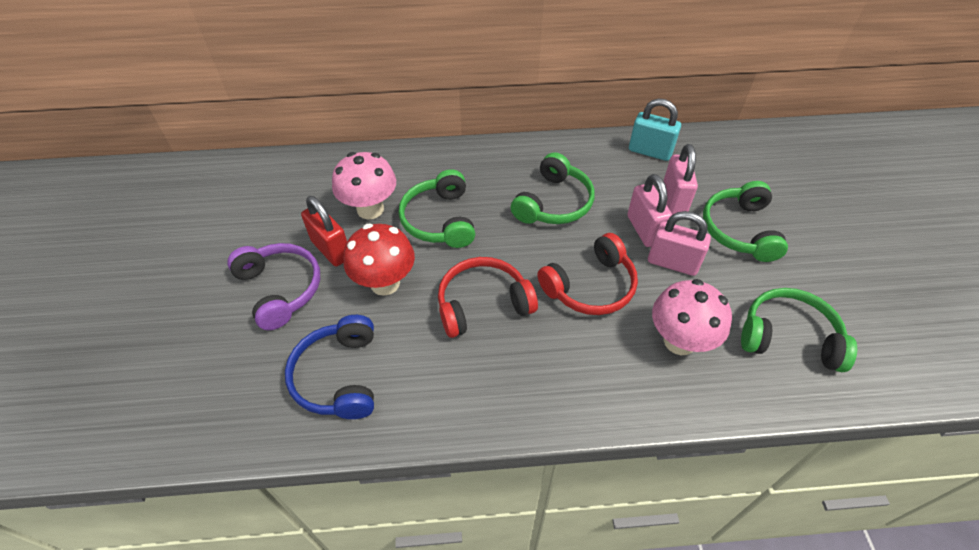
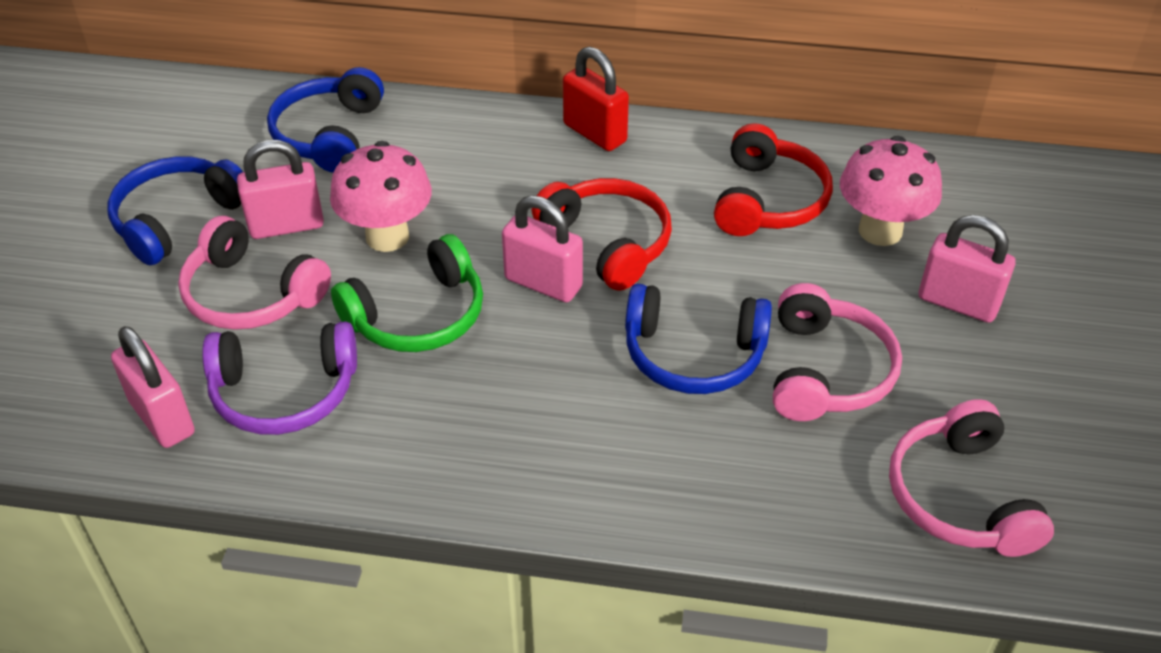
blue headphones: 1 -> 3
green headphones: 4 -> 1
pink headphones: 0 -> 3
pink padlock: 3 -> 4
red mushroom: 1 -> 0
turquoise padlock: 1 -> 0

